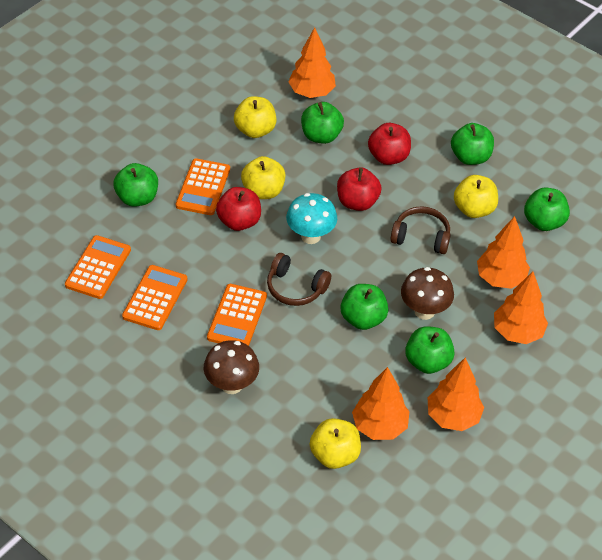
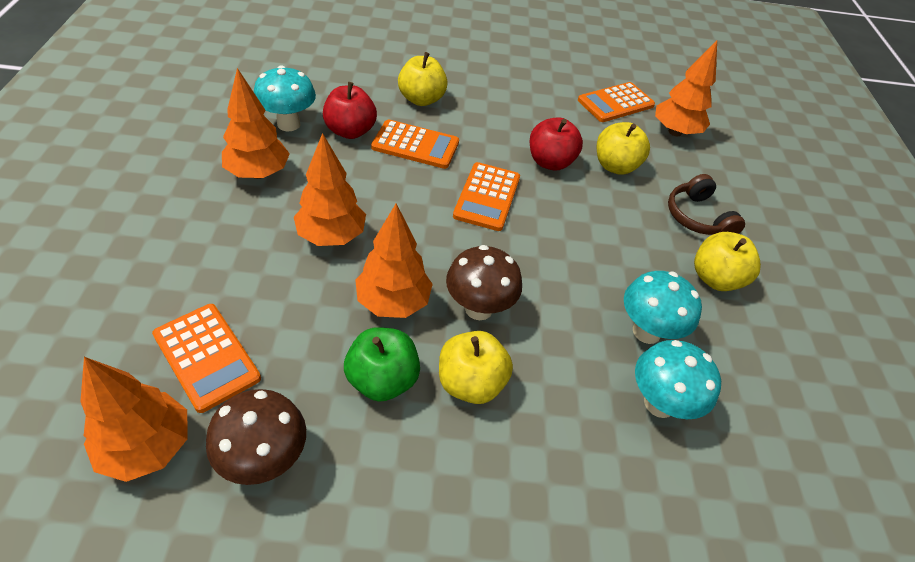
brown headphones: 2 -> 1
green apple: 6 -> 1
red apple: 3 -> 2
turquoise mushroom: 1 -> 3

